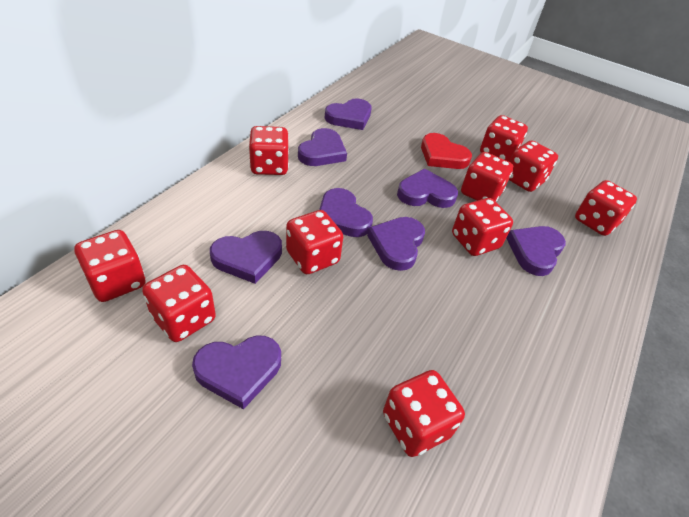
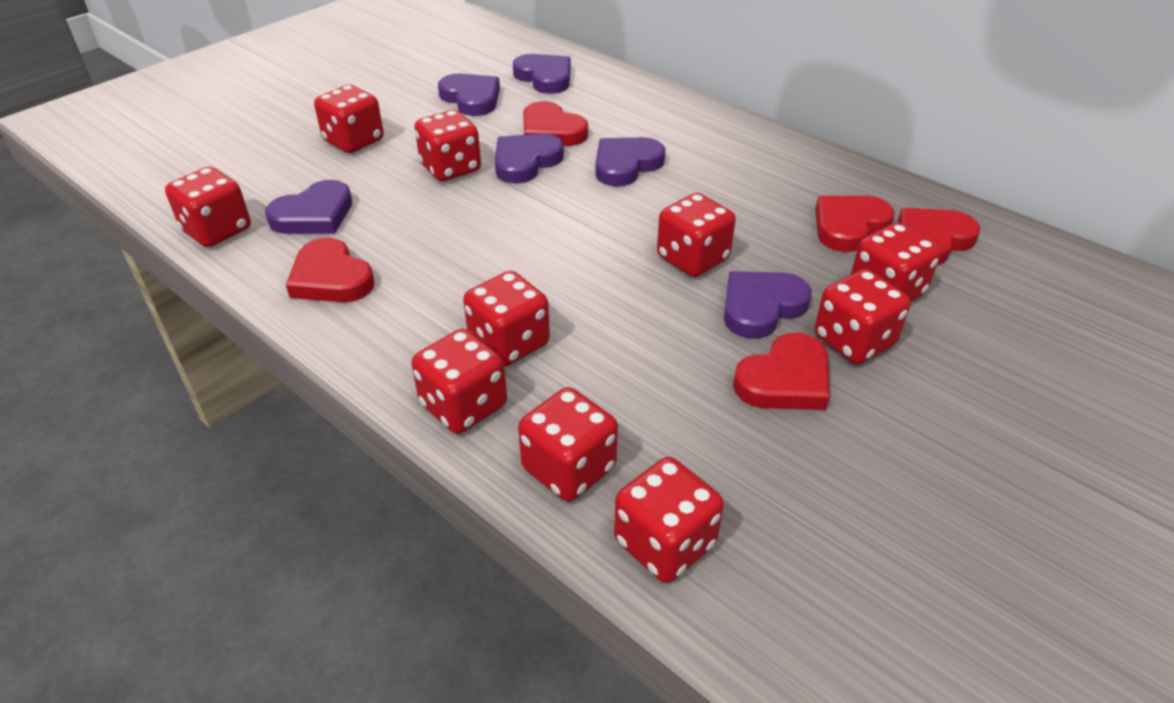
purple heart: 8 -> 6
red heart: 1 -> 5

